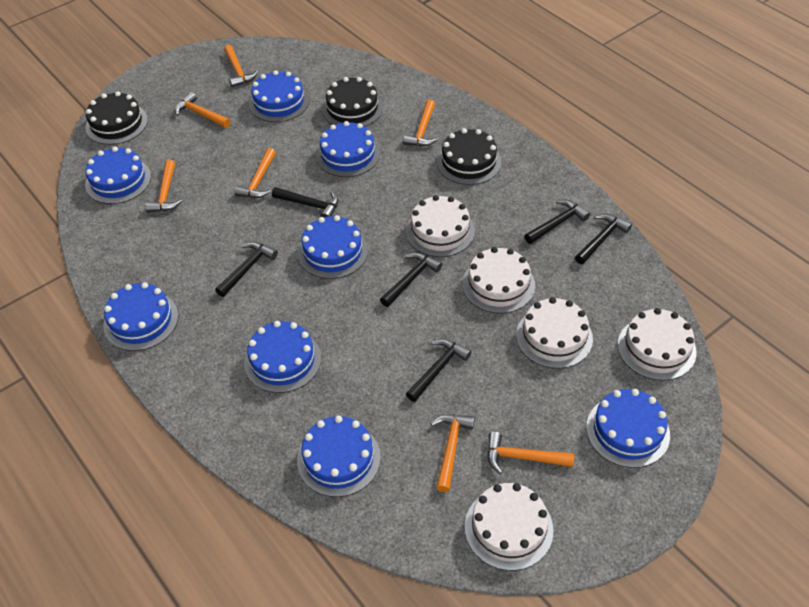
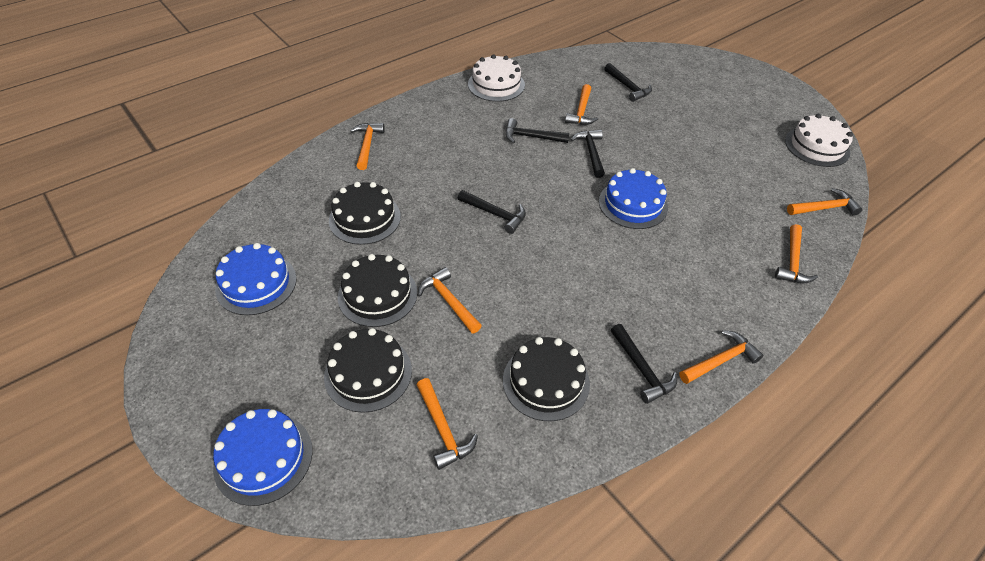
black cake: 3 -> 4
black hammer: 6 -> 5
blue cake: 8 -> 3
white cake: 5 -> 2

